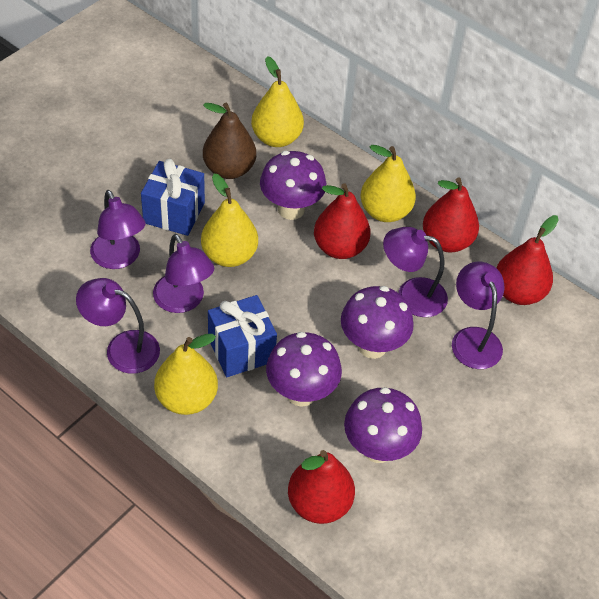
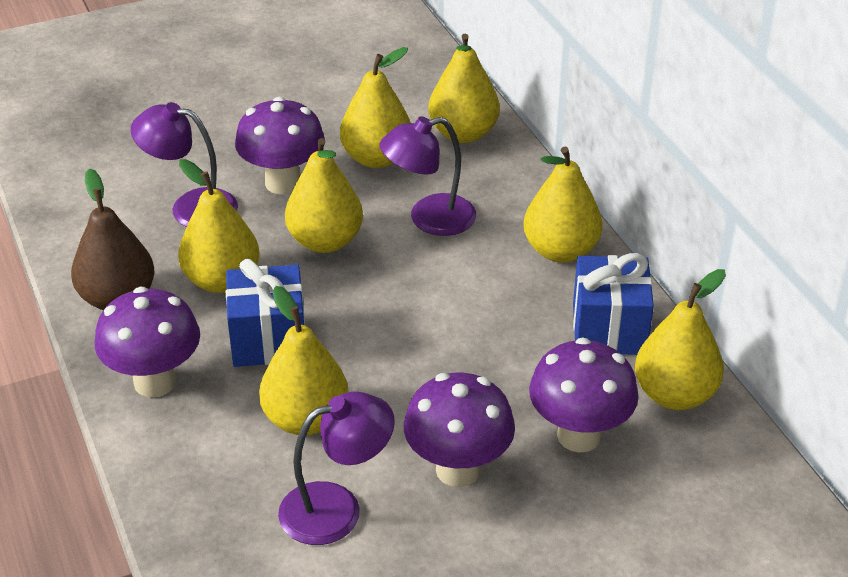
purple lamp: 5 -> 3
red pear: 4 -> 0
yellow pear: 4 -> 7

